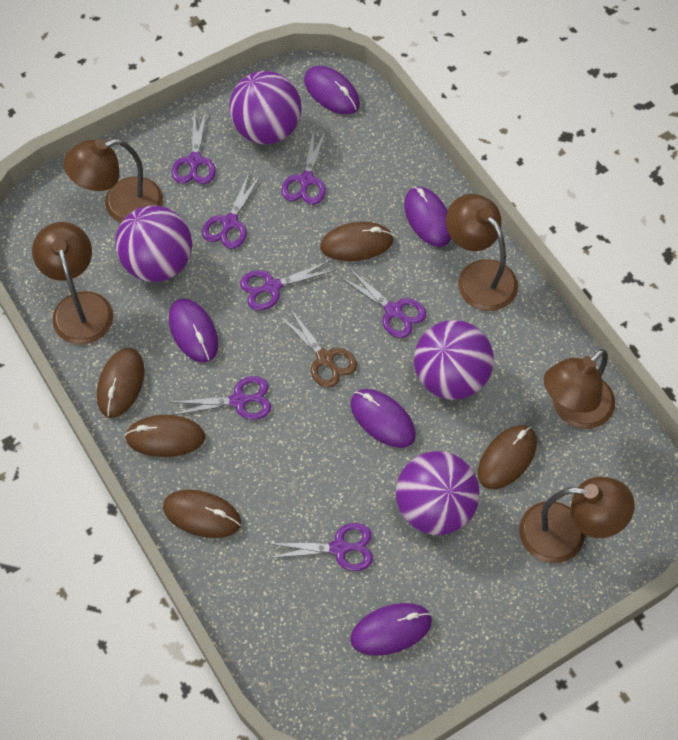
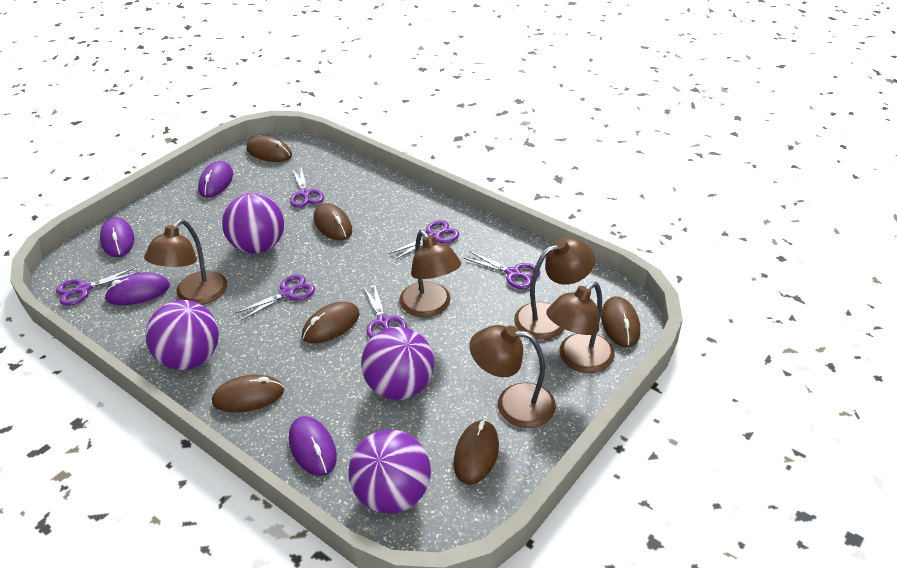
brown mouse: 5 -> 6
brown scissors: 1 -> 0
purple mouse: 5 -> 4
purple scissors: 7 -> 6

